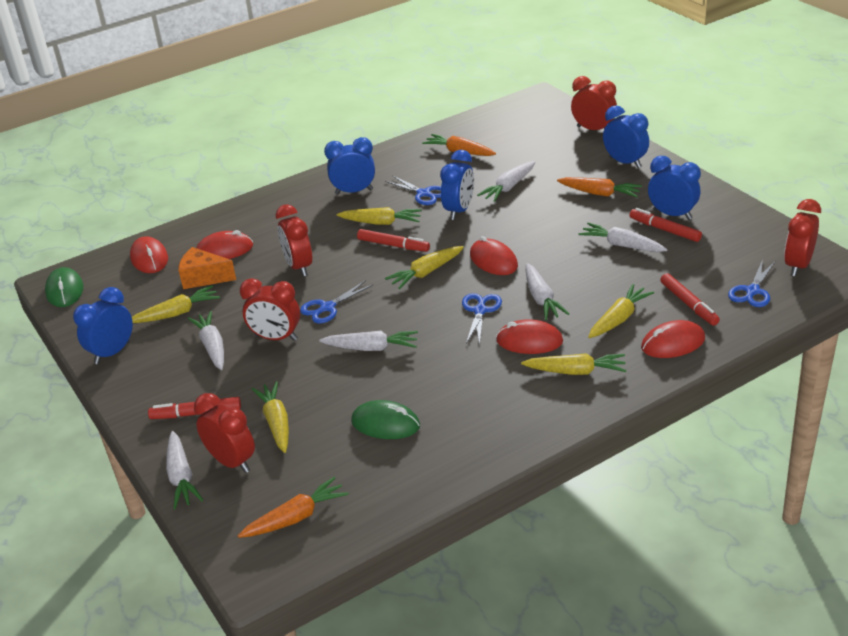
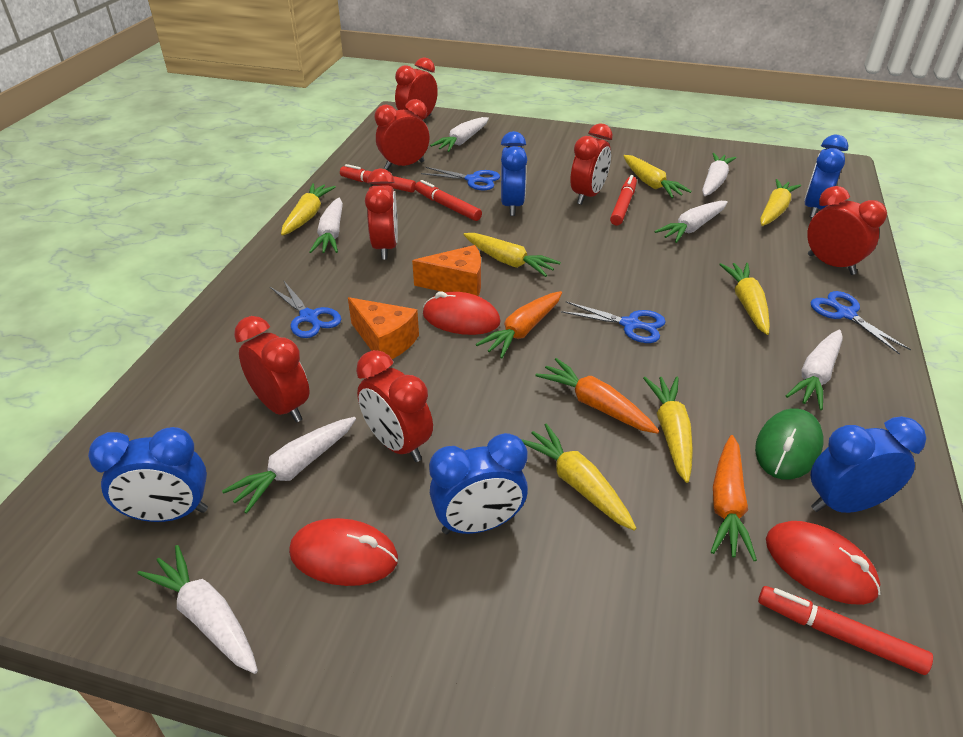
green mouse: 2 -> 1
orange cheese: 1 -> 2
red clock: 5 -> 7
red mouse: 5 -> 3
white carrot: 6 -> 7
yellow carrot: 6 -> 7

